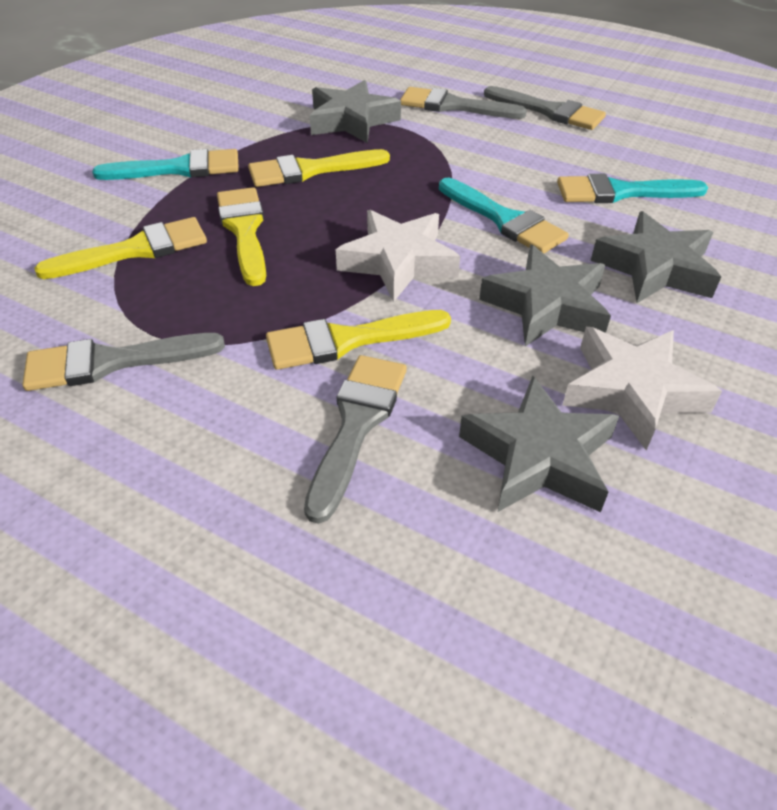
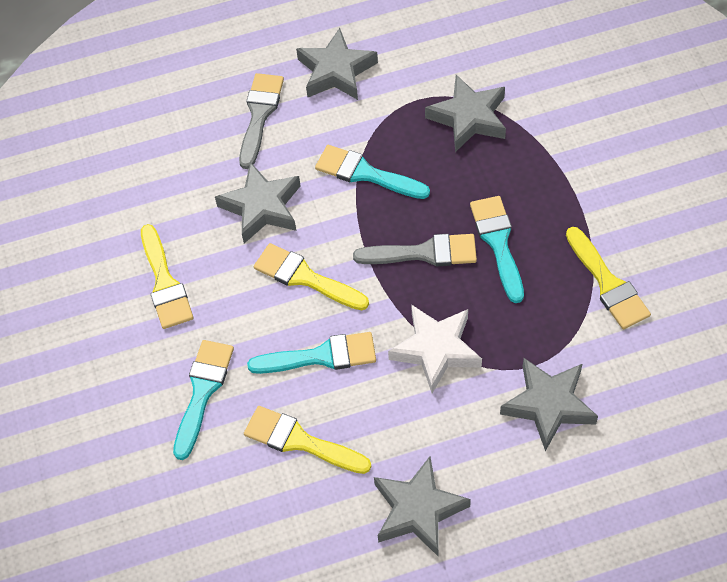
grey brush: 4 -> 2
grey star: 4 -> 5
turquoise brush: 3 -> 4
white star: 2 -> 1

